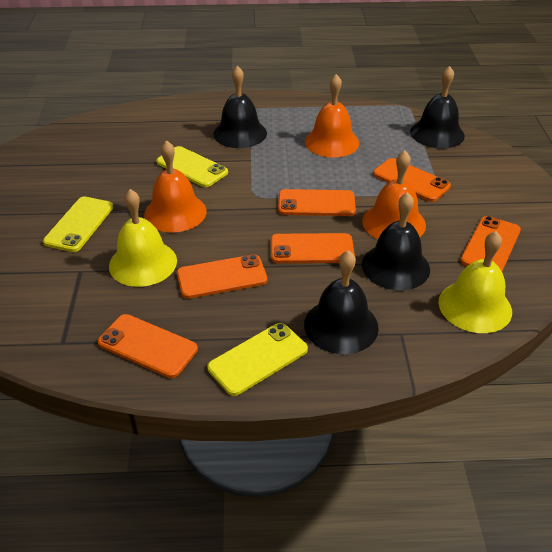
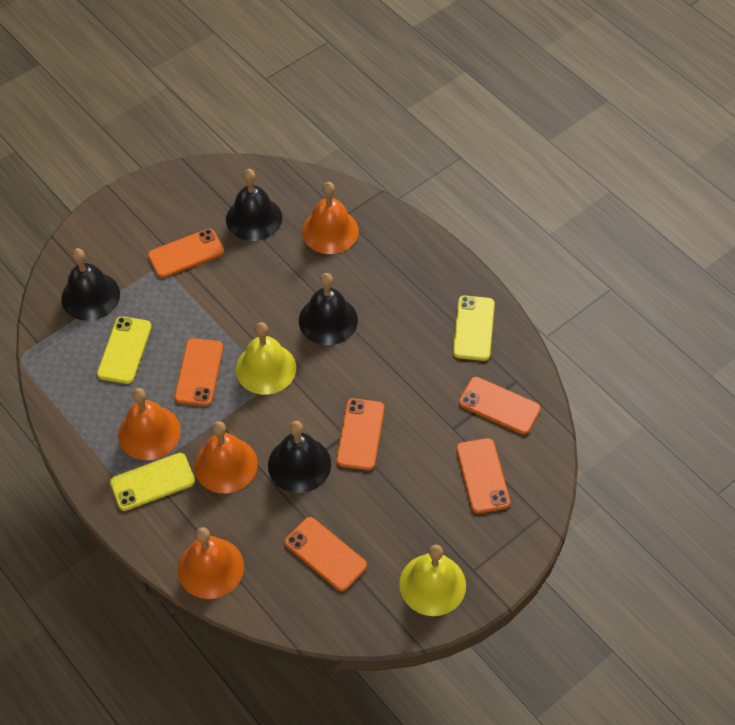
orange bell: 3 -> 4

